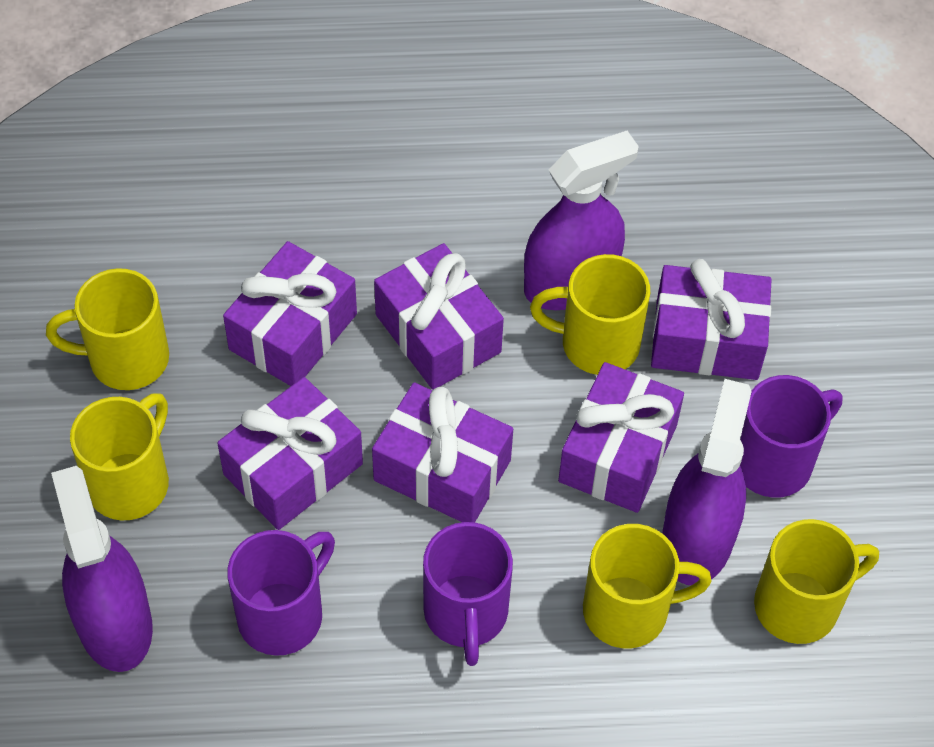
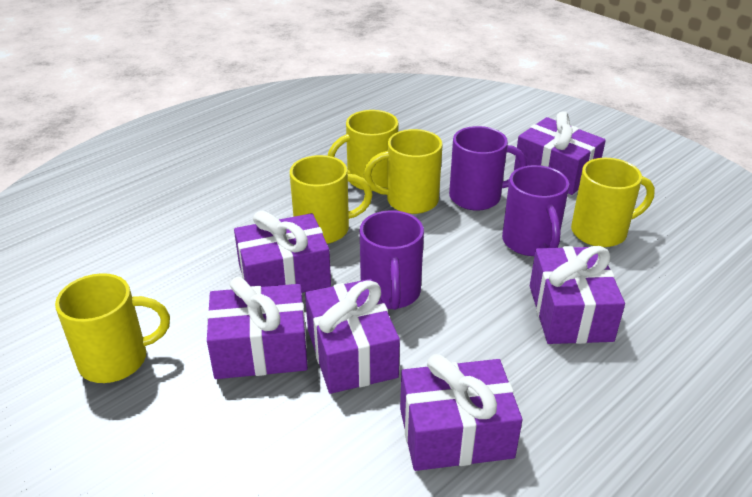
purple spray bottle: 3 -> 0

